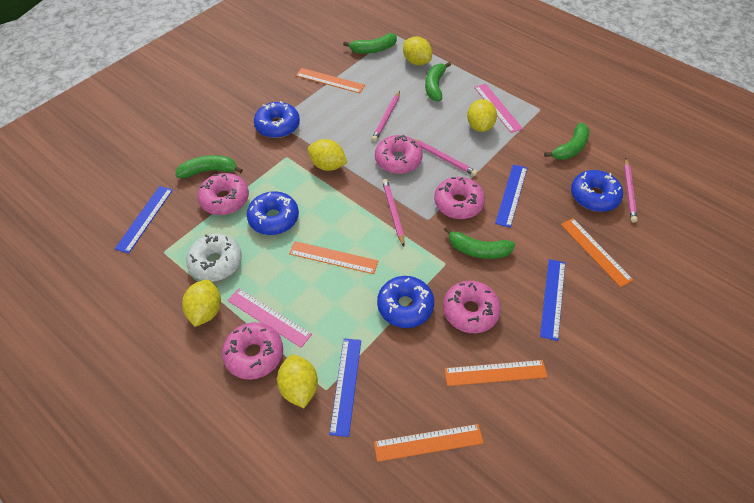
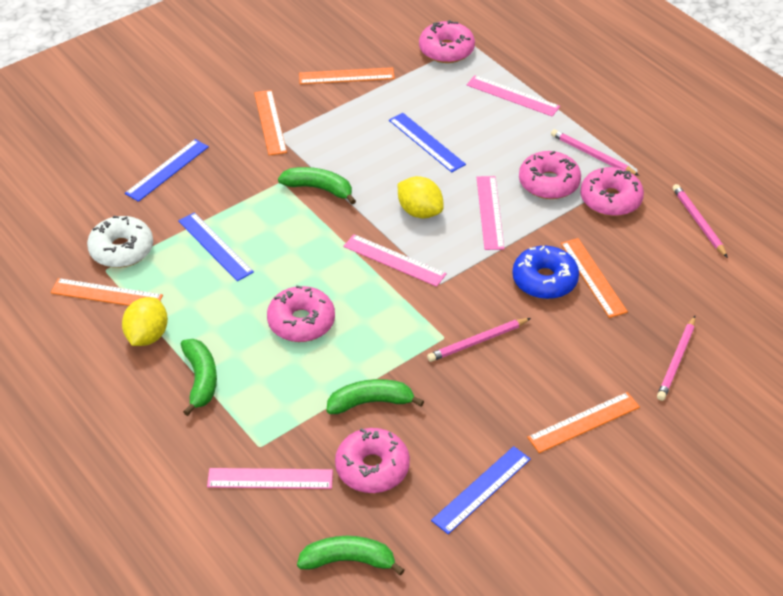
blue donut: 4 -> 1
green banana: 5 -> 4
pink ruler: 2 -> 4
yellow lemon: 5 -> 2

